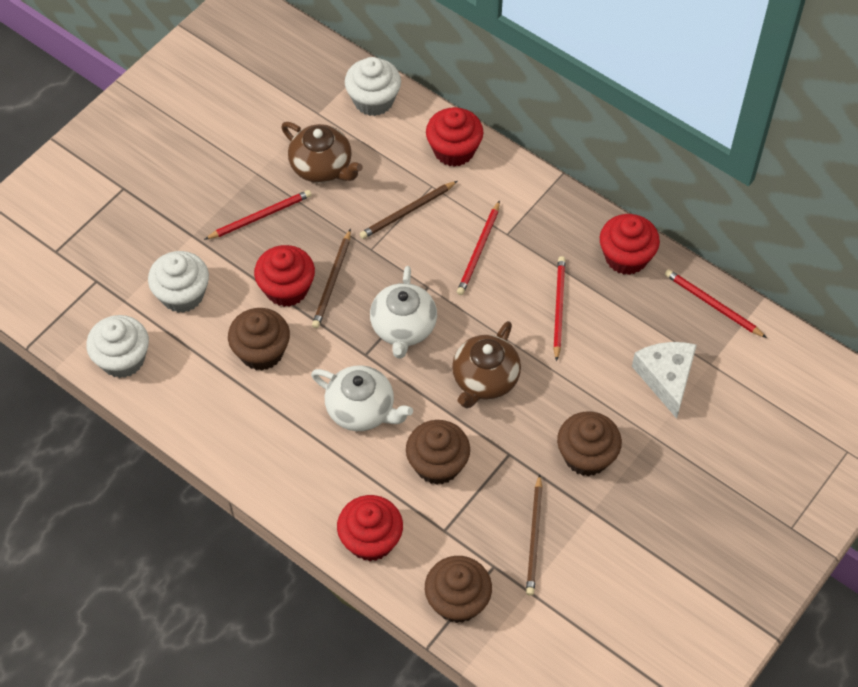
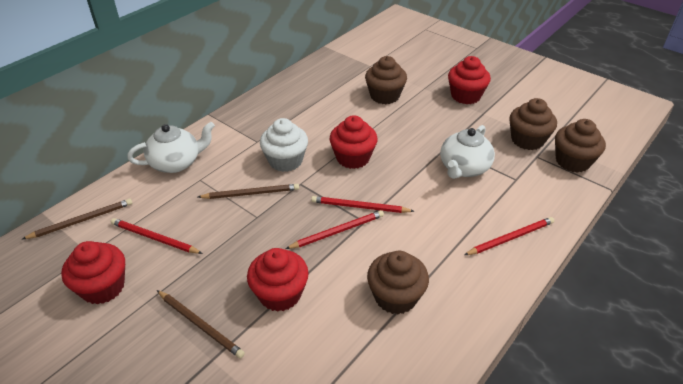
brown teapot: 2 -> 0
white cheese: 1 -> 0
white cupcake: 3 -> 1

